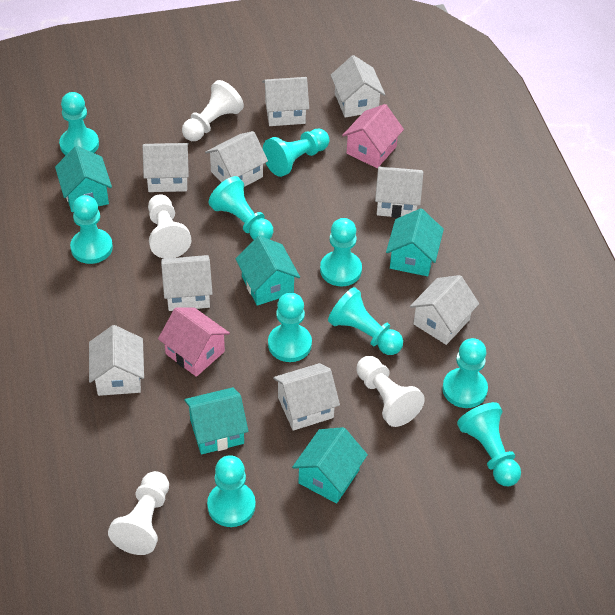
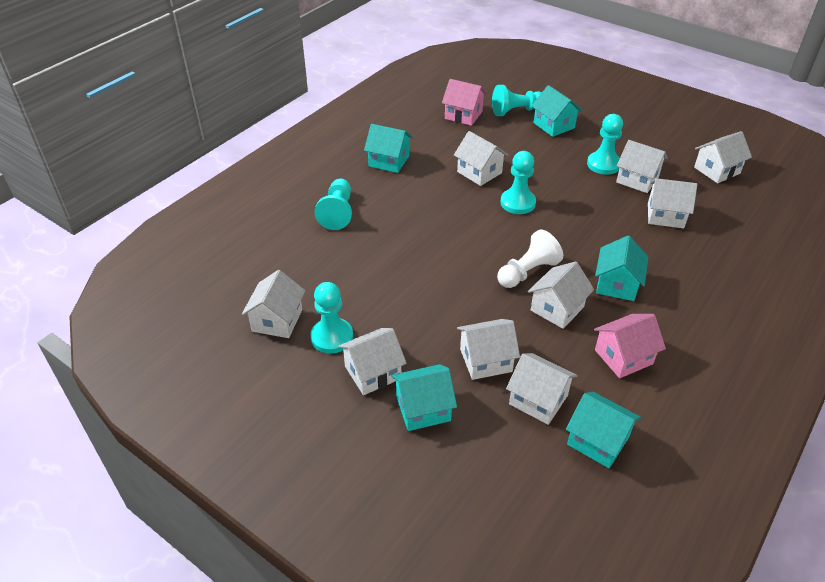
turquoise pawn: 10 -> 5
white pawn: 4 -> 1

